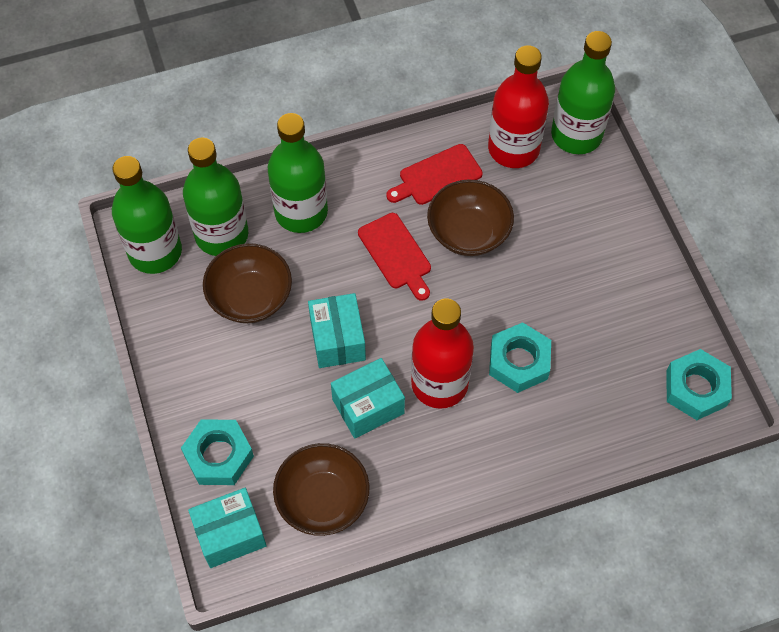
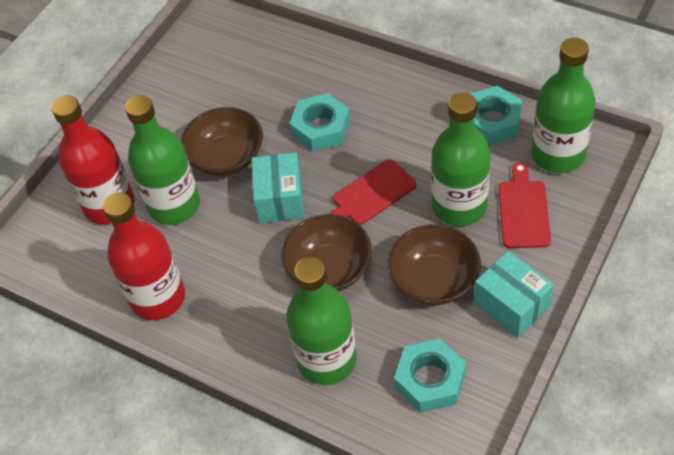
turquoise box: 3 -> 2

